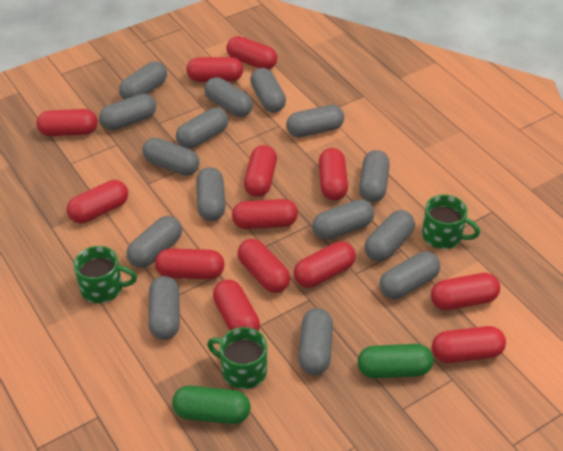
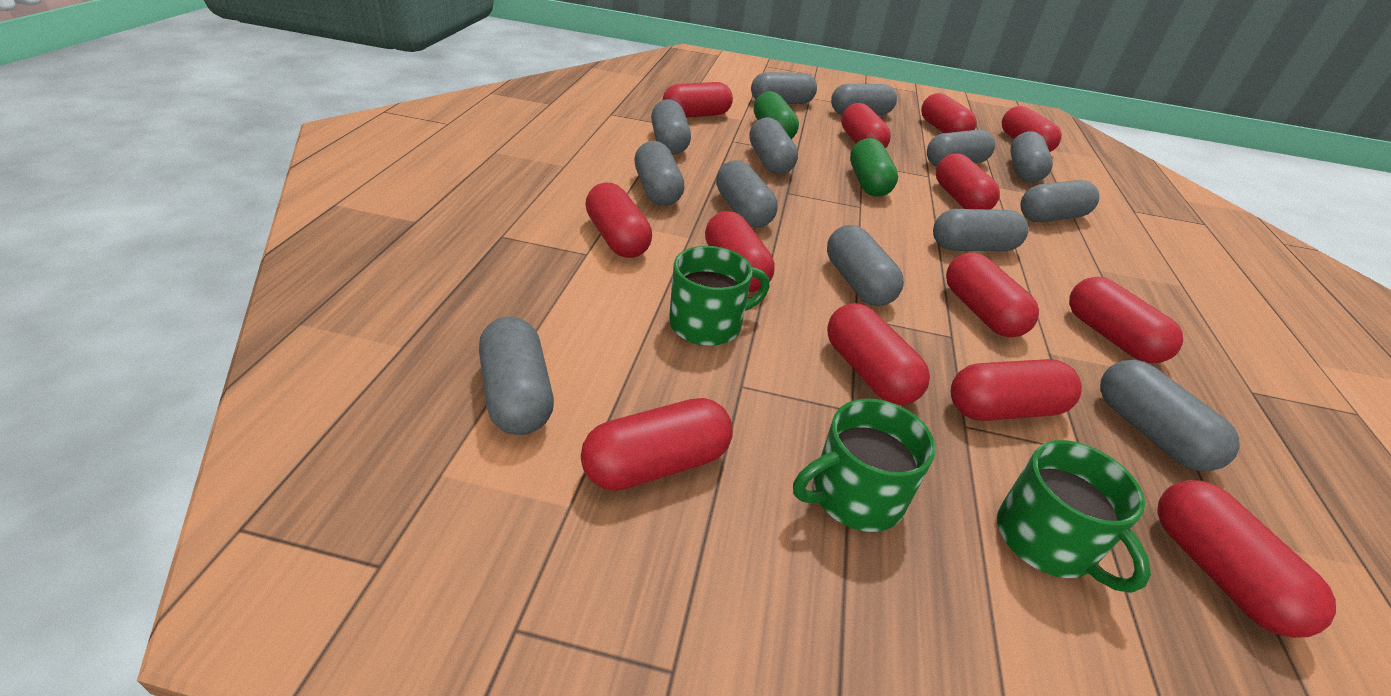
grey capsule: 15 -> 13

